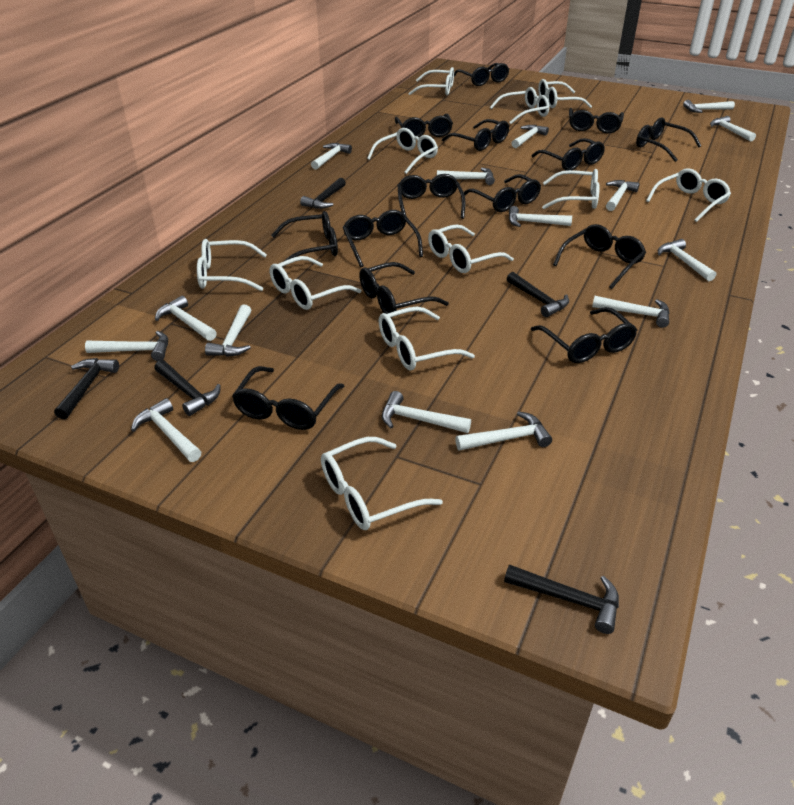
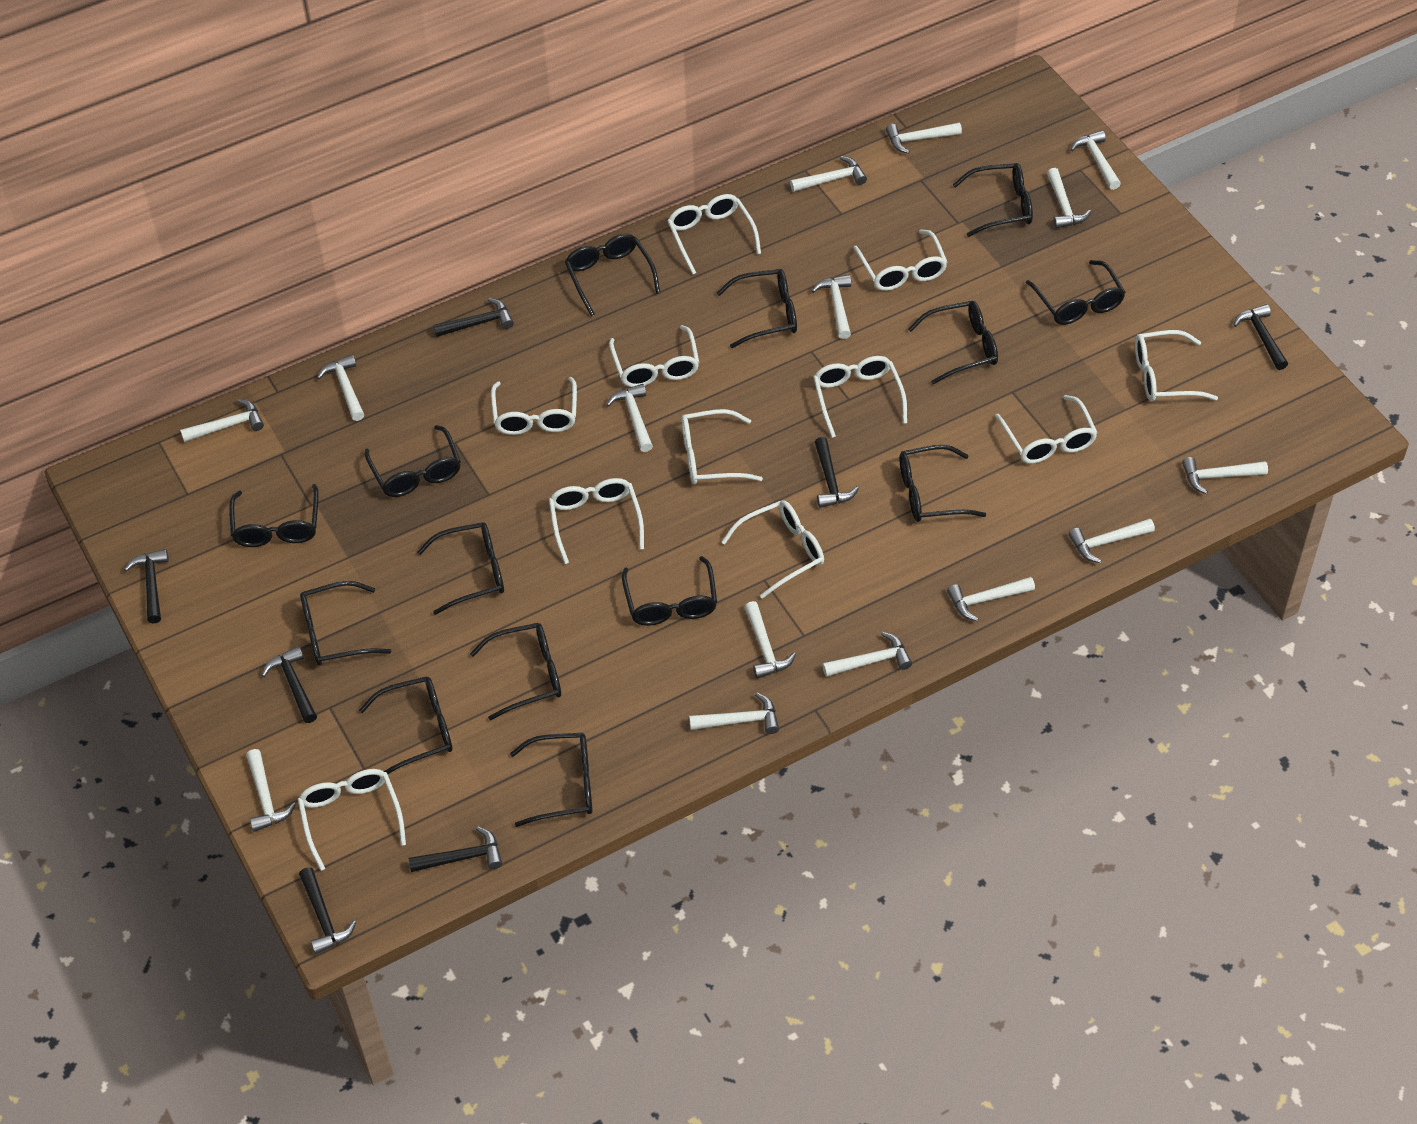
black hammer: 5 -> 7

